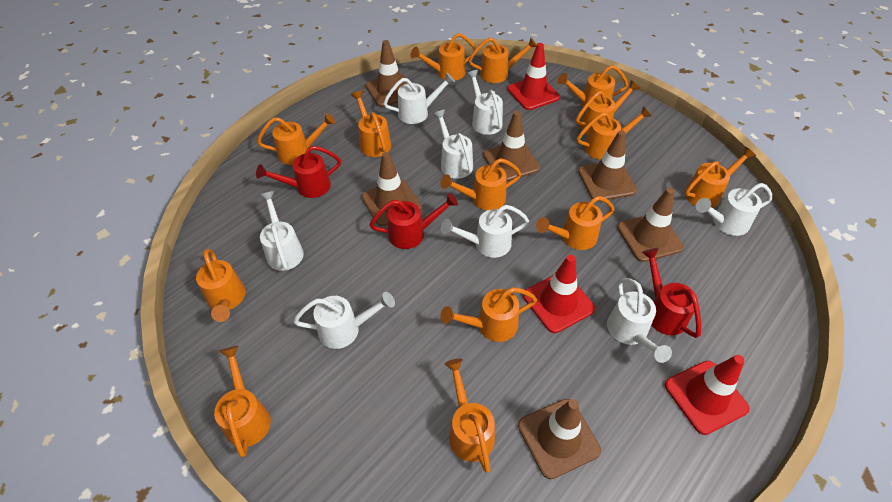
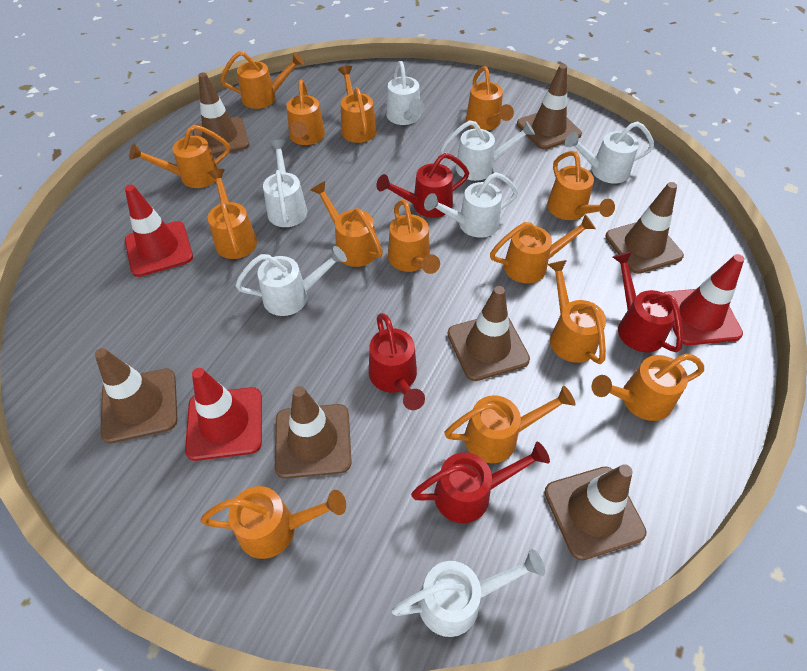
brown traffic cone: 6 -> 7
red watering can: 3 -> 4
white watering can: 8 -> 7

